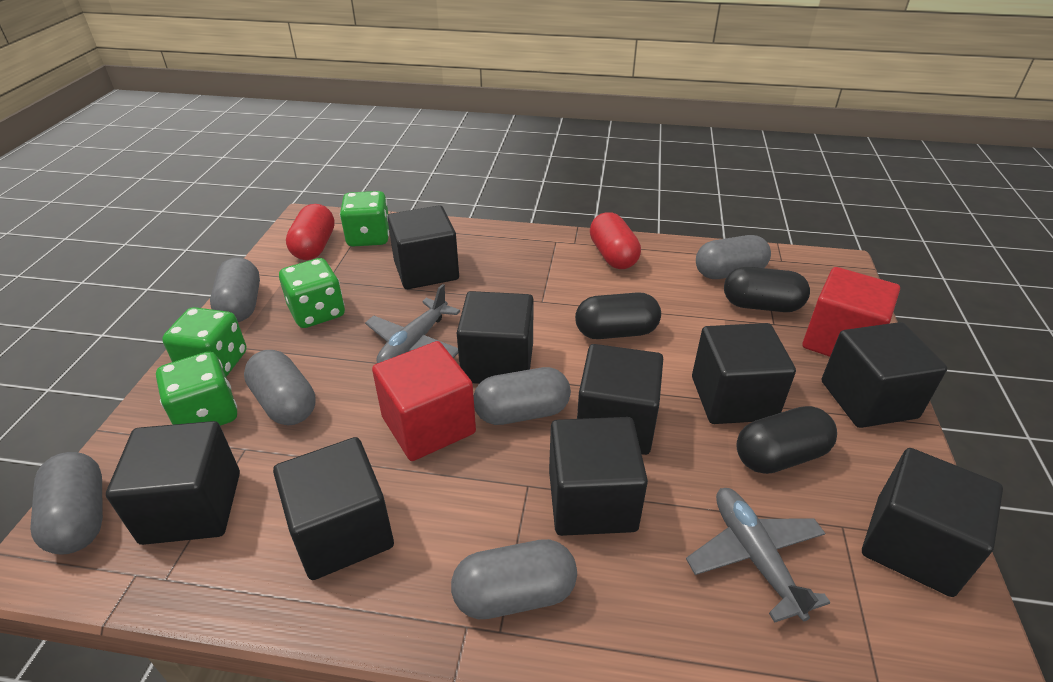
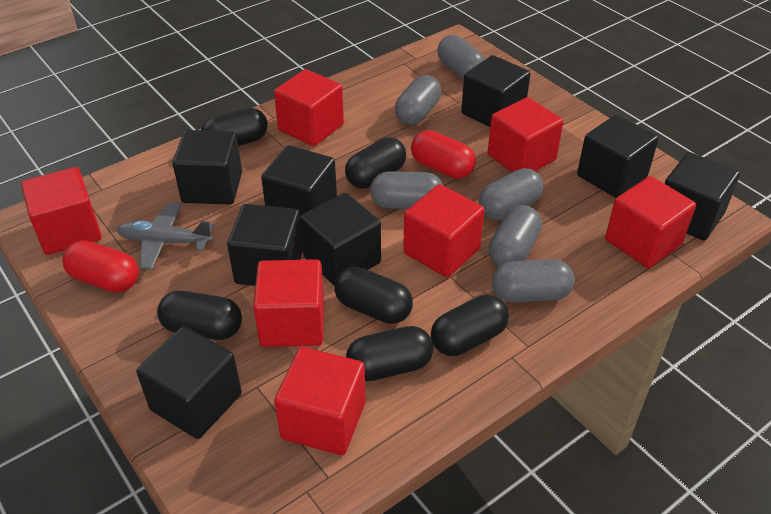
black capsule: 3 -> 6
black cube: 9 -> 8
green dice: 4 -> 0
grey plane: 2 -> 1
red cube: 2 -> 7

